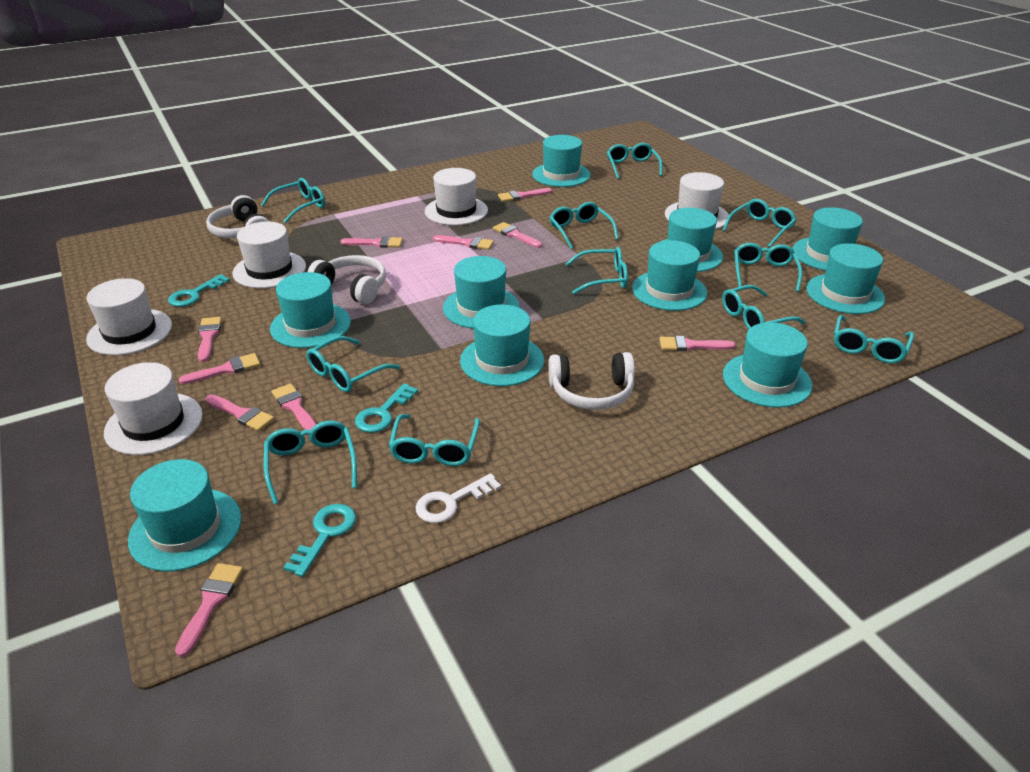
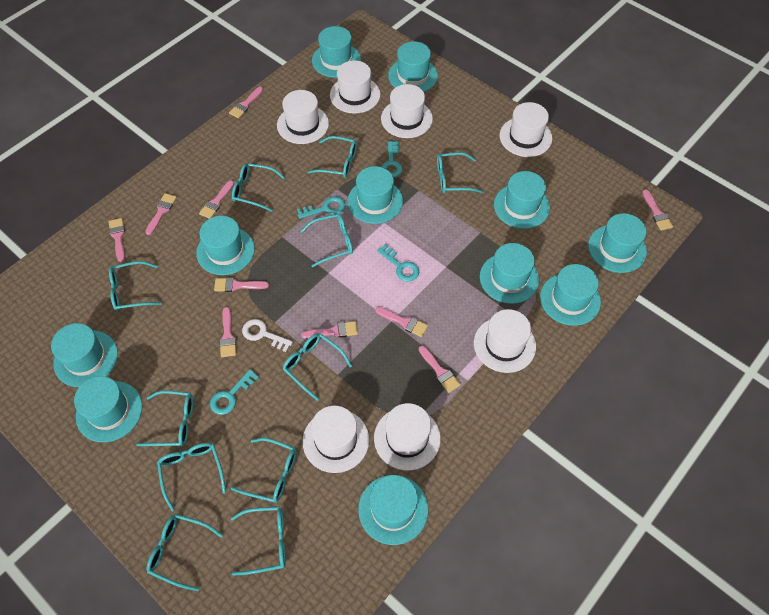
turquoise hat: 10 -> 11
turquoise key: 3 -> 4
white hat: 5 -> 7
white headphones: 3 -> 0

